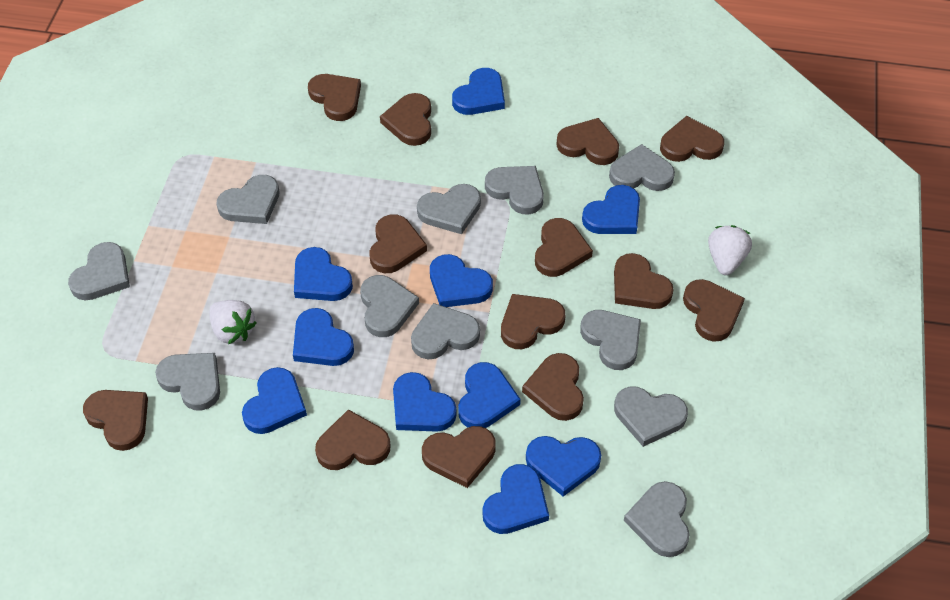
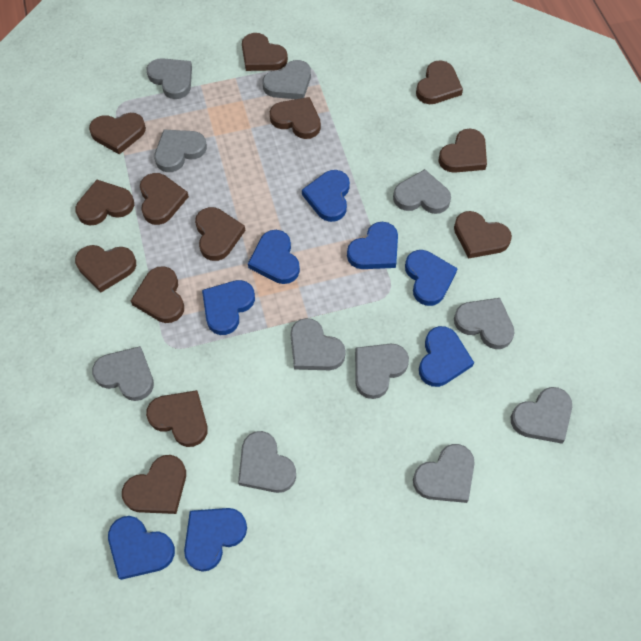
blue heart: 10 -> 8
white strawberry: 2 -> 0

